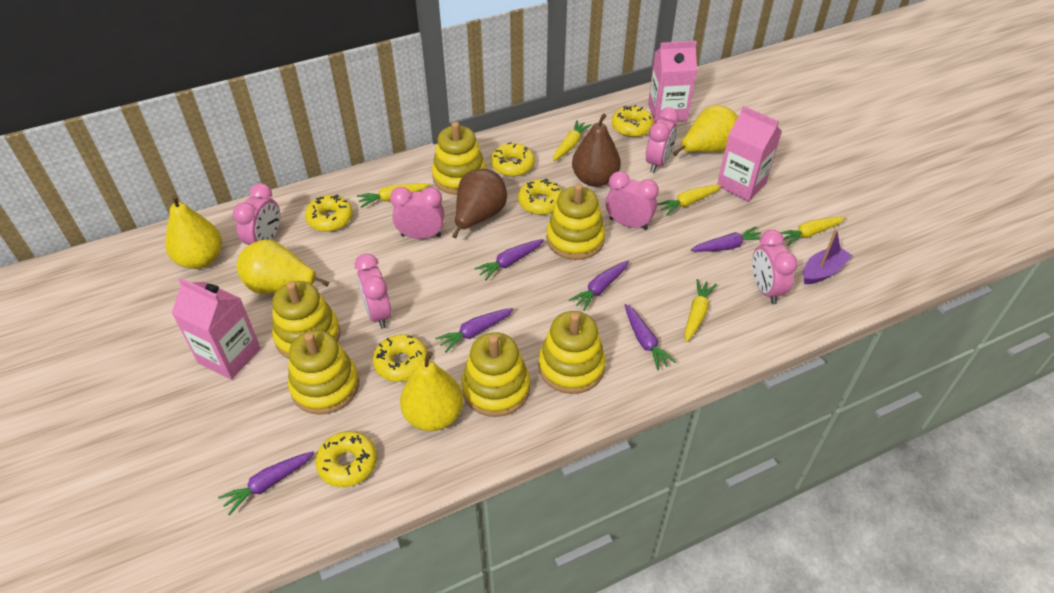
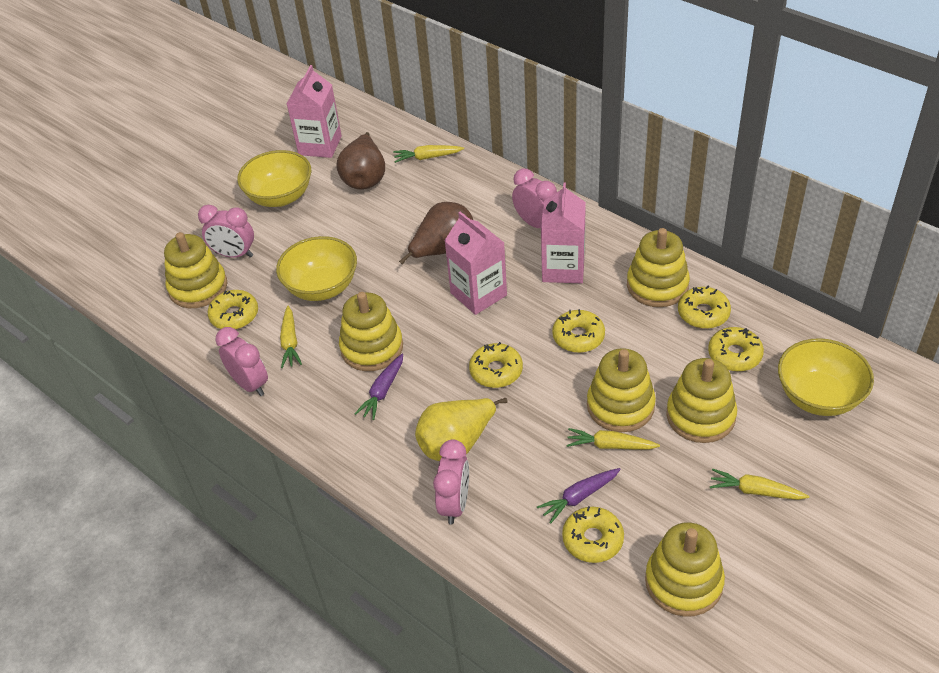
pink clock: 6 -> 4
purple boat: 1 -> 0
purple carrot: 6 -> 2
yellow bowl: 0 -> 3
yellow carrot: 5 -> 4
yellow pear: 4 -> 1

